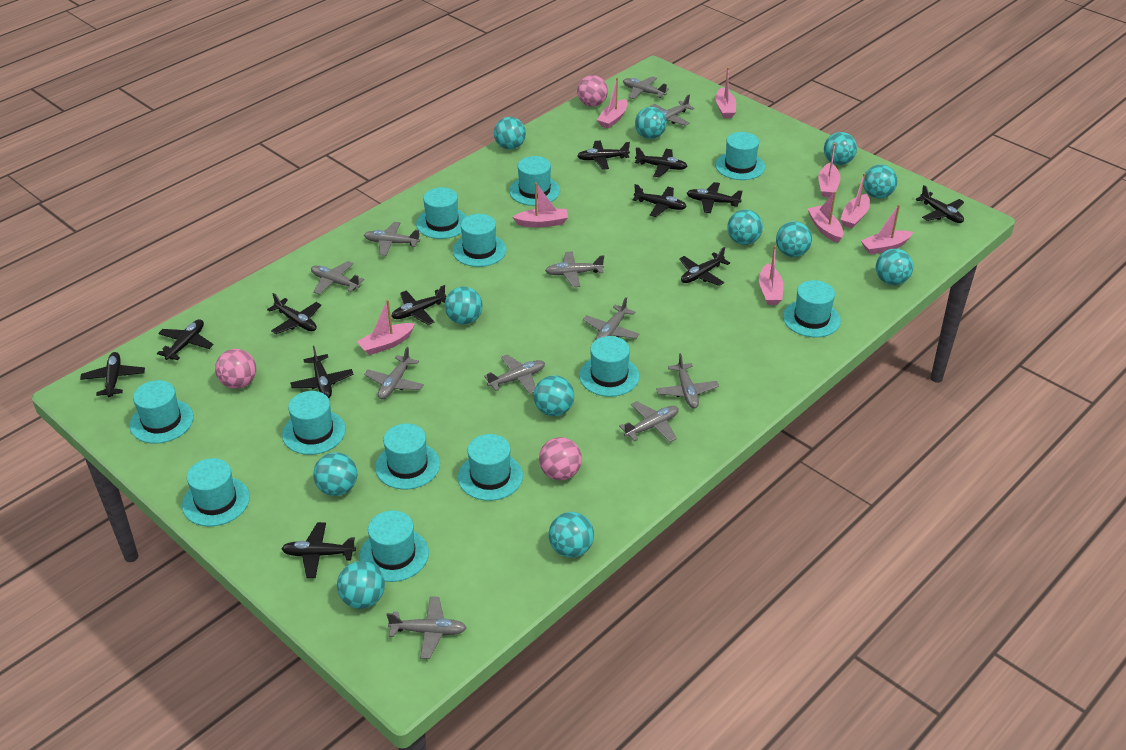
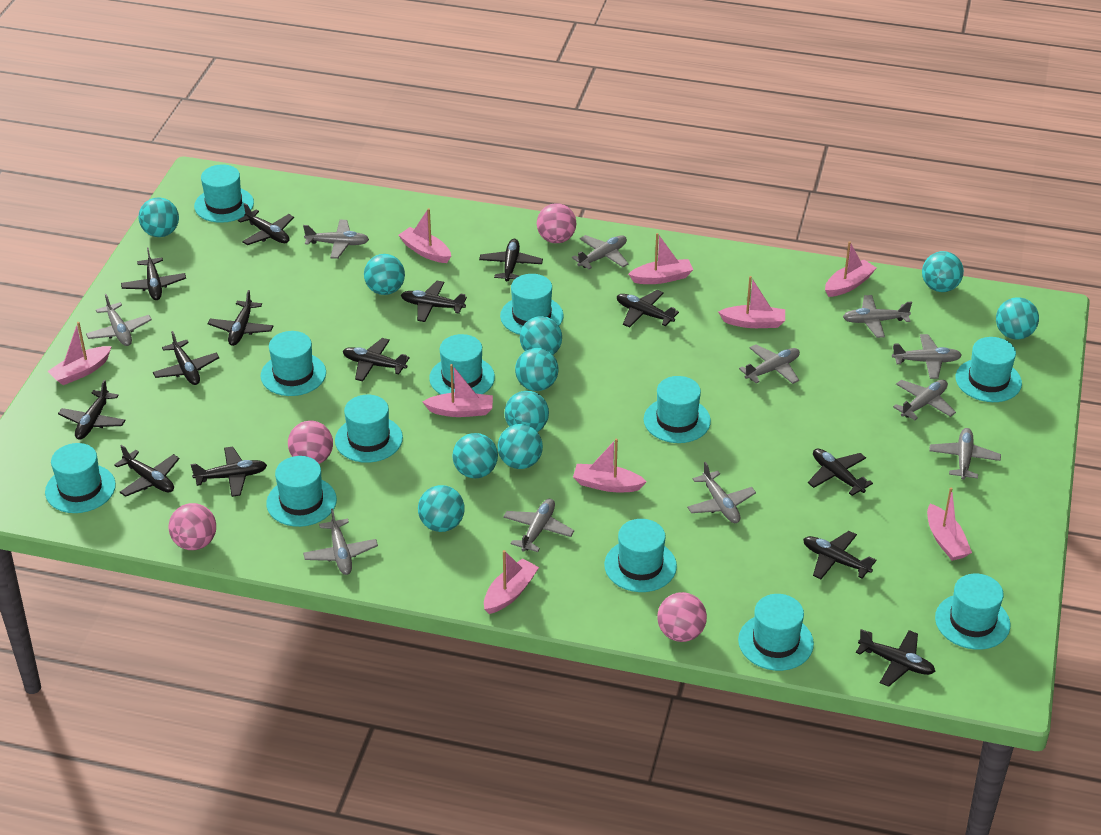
black plane: 12 -> 14
pink ball: 3 -> 4
turquoise ball: 12 -> 10

